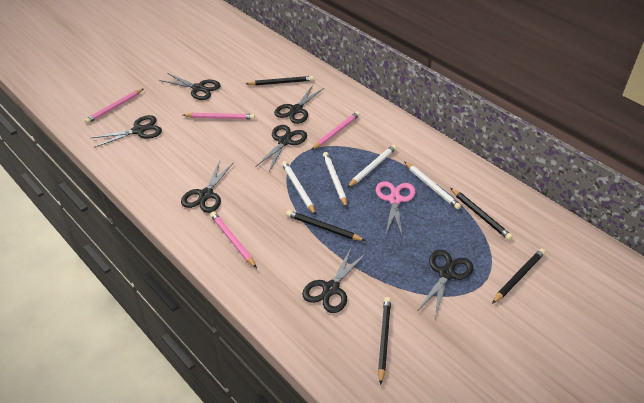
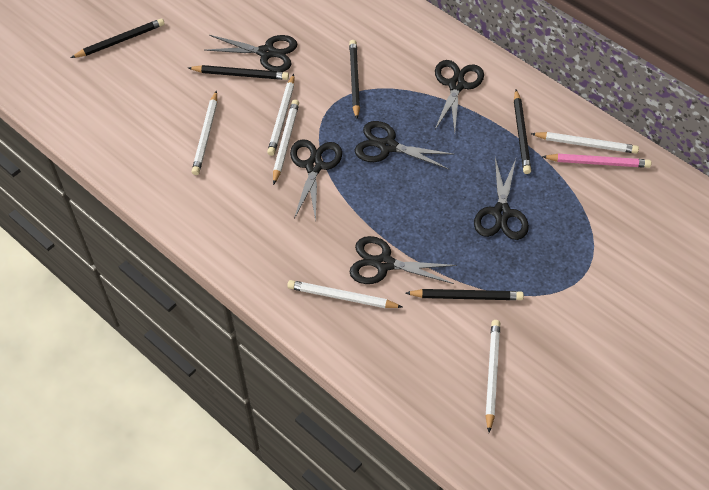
black scissors: 7 -> 6
pink pencil: 4 -> 1
pink scissors: 1 -> 0
white pencil: 4 -> 6

